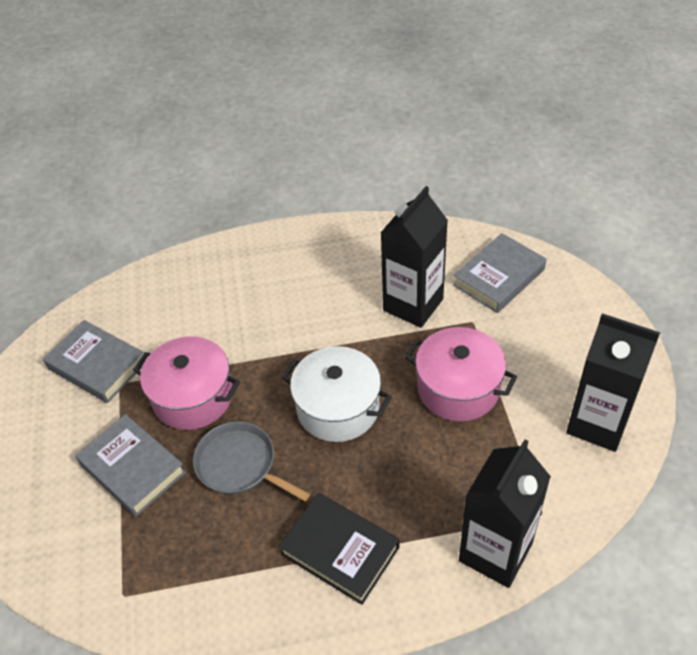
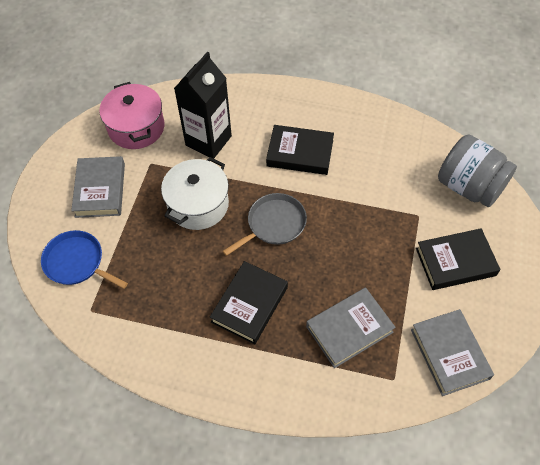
black book: 1 -> 3
black carton: 3 -> 1
blue pan: 0 -> 1
grey jar: 0 -> 1
pink pot: 2 -> 1

